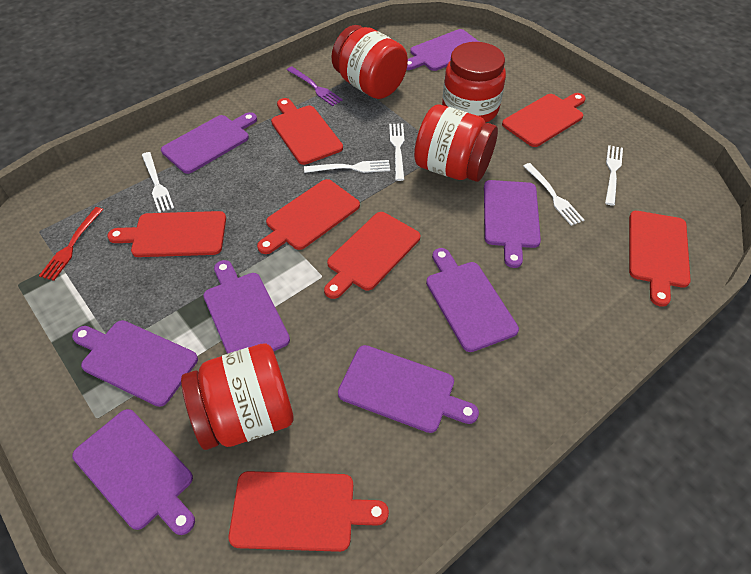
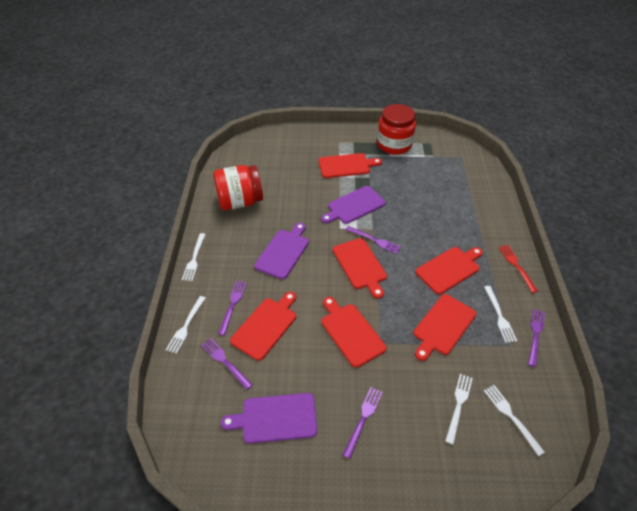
purple cutting board: 8 -> 3
purple fork: 1 -> 5
red cutting board: 7 -> 6
red jar: 4 -> 2

